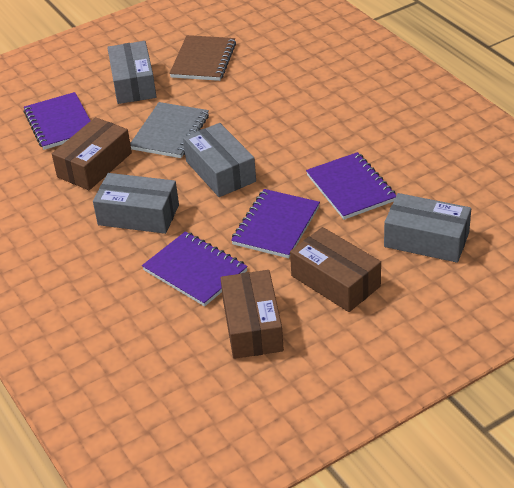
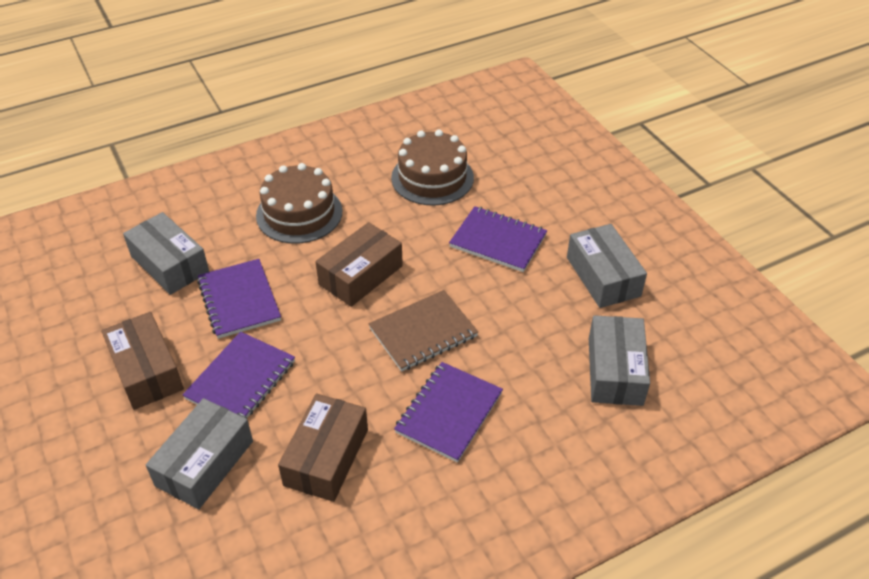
brown cake: 0 -> 2
grey notebook: 1 -> 0

